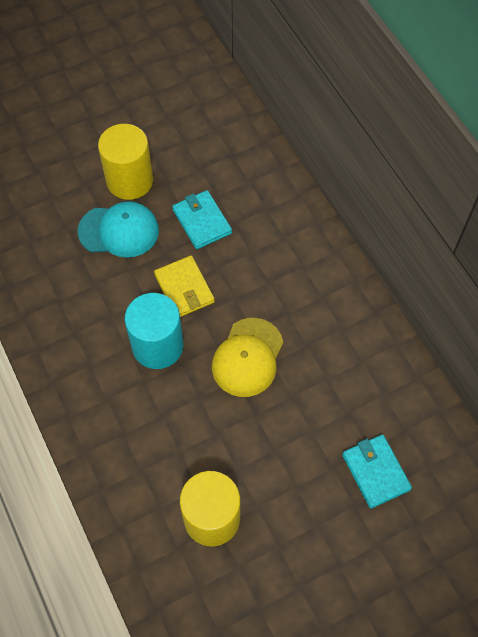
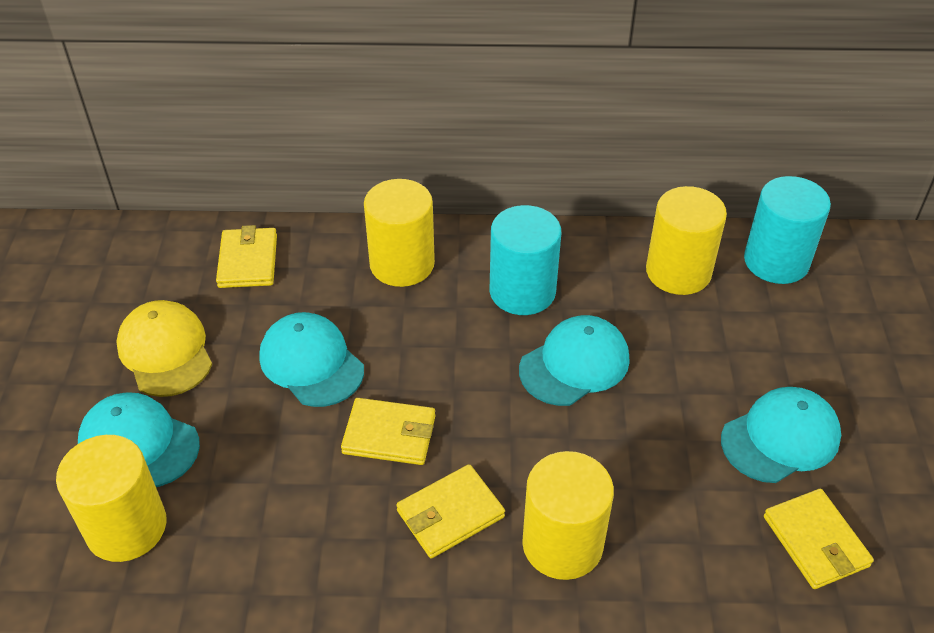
turquoise cap: 1 -> 4
turquoise cylinder: 1 -> 2
turquoise wallet: 2 -> 0
yellow cylinder: 2 -> 4
yellow wallet: 1 -> 4

